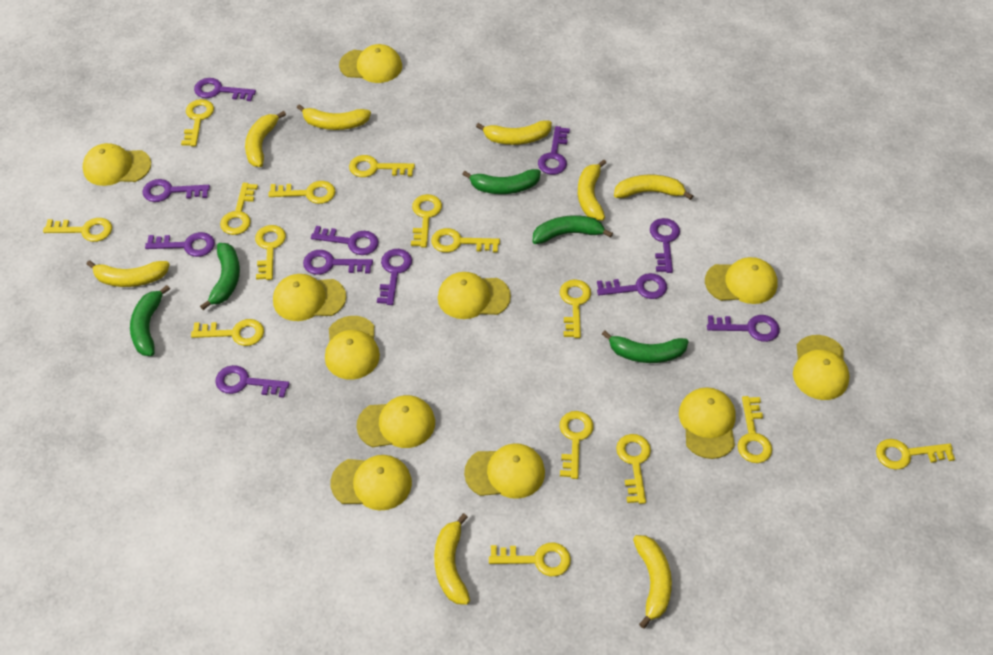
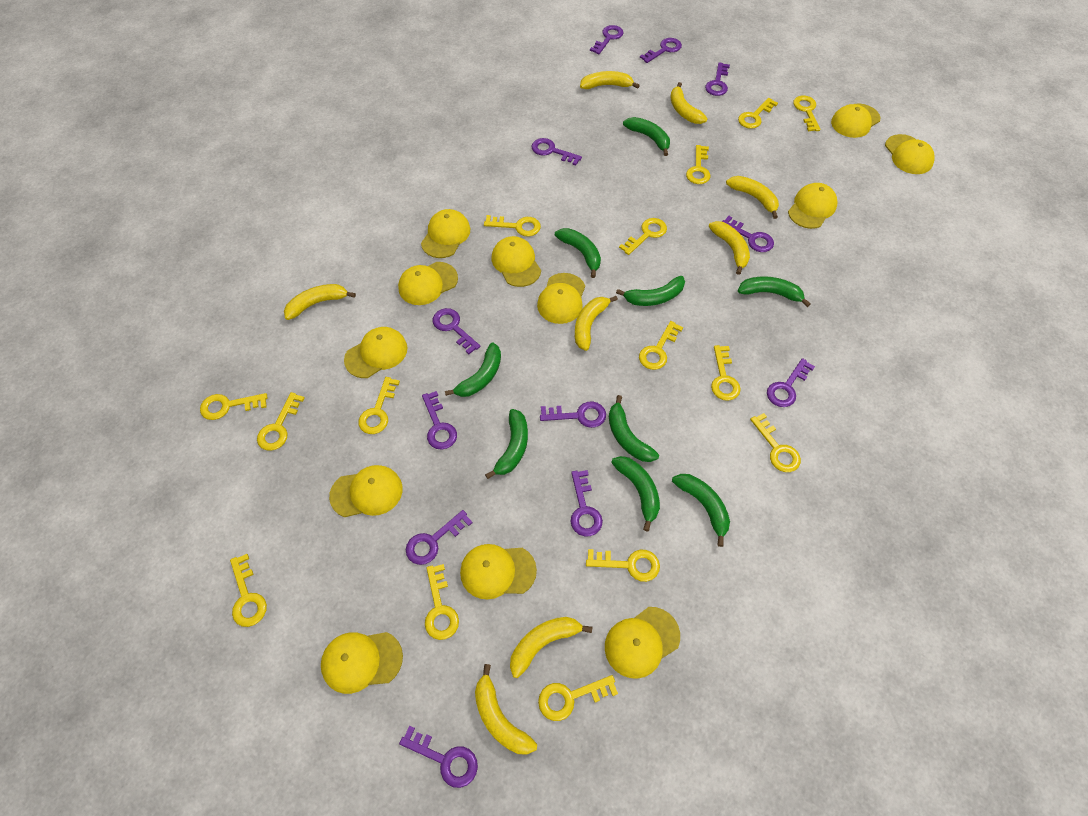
green banana: 5 -> 9
purple key: 11 -> 12
yellow cap: 11 -> 12

